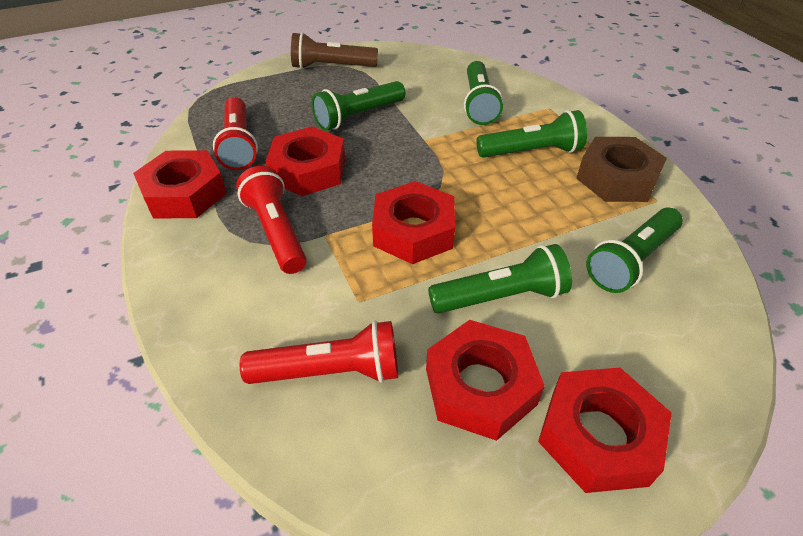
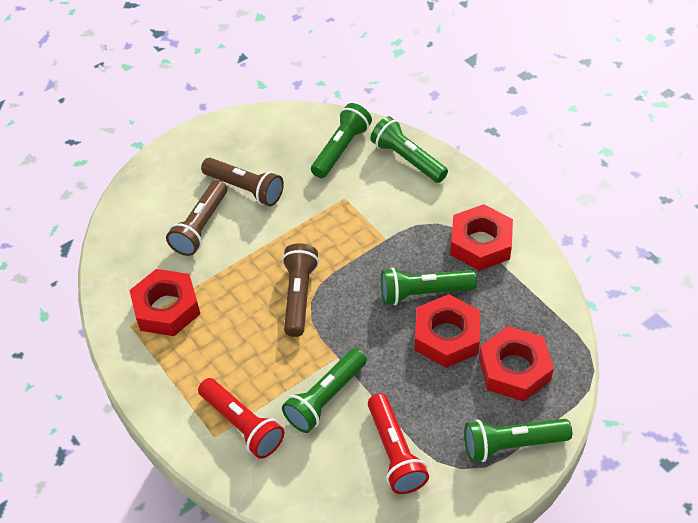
brown flashlight: 1 -> 3
brown nut: 1 -> 0
red flashlight: 3 -> 2
red nut: 5 -> 4

